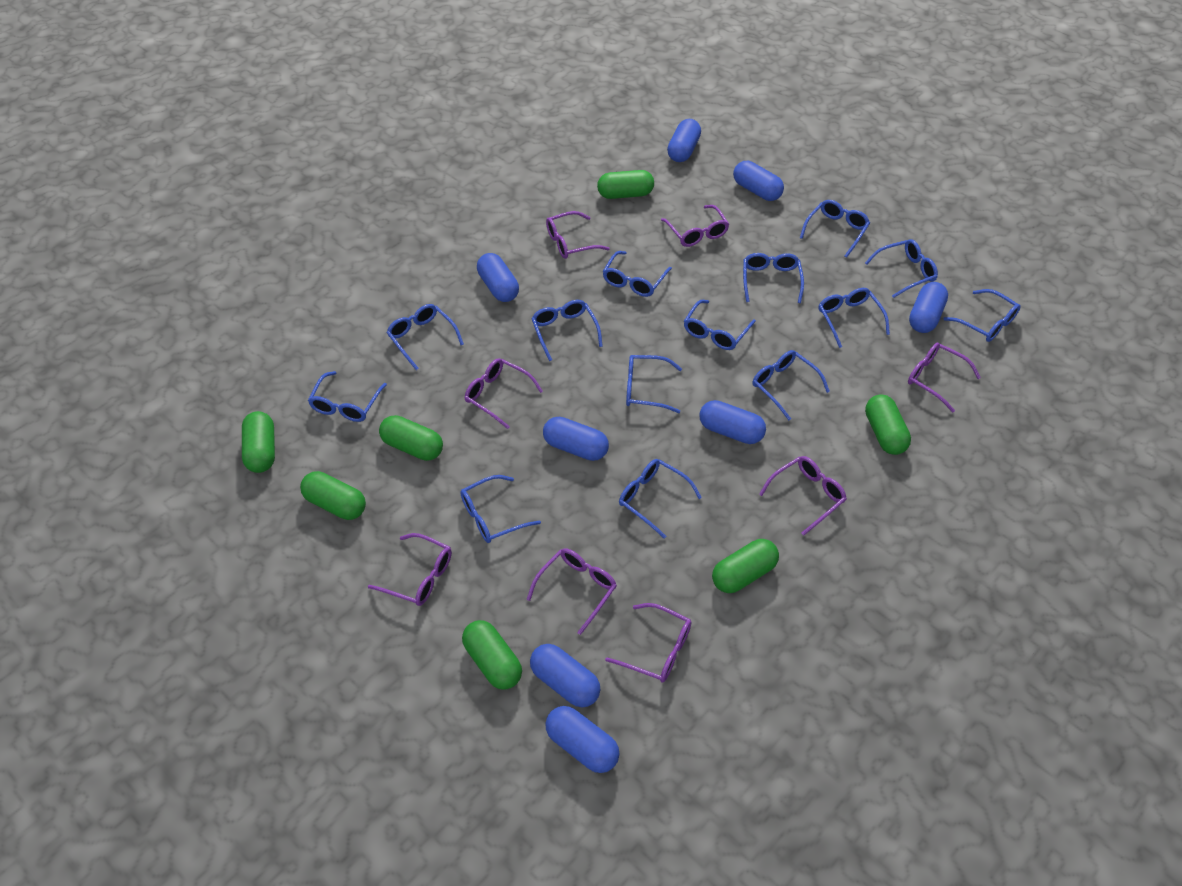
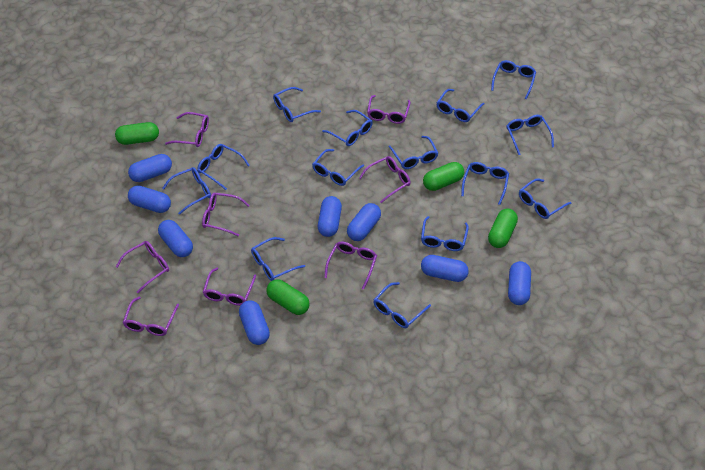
green capsule: 7 -> 4

